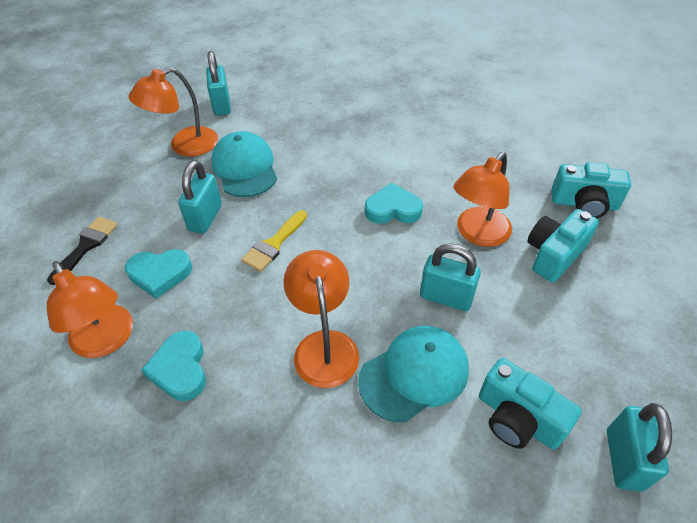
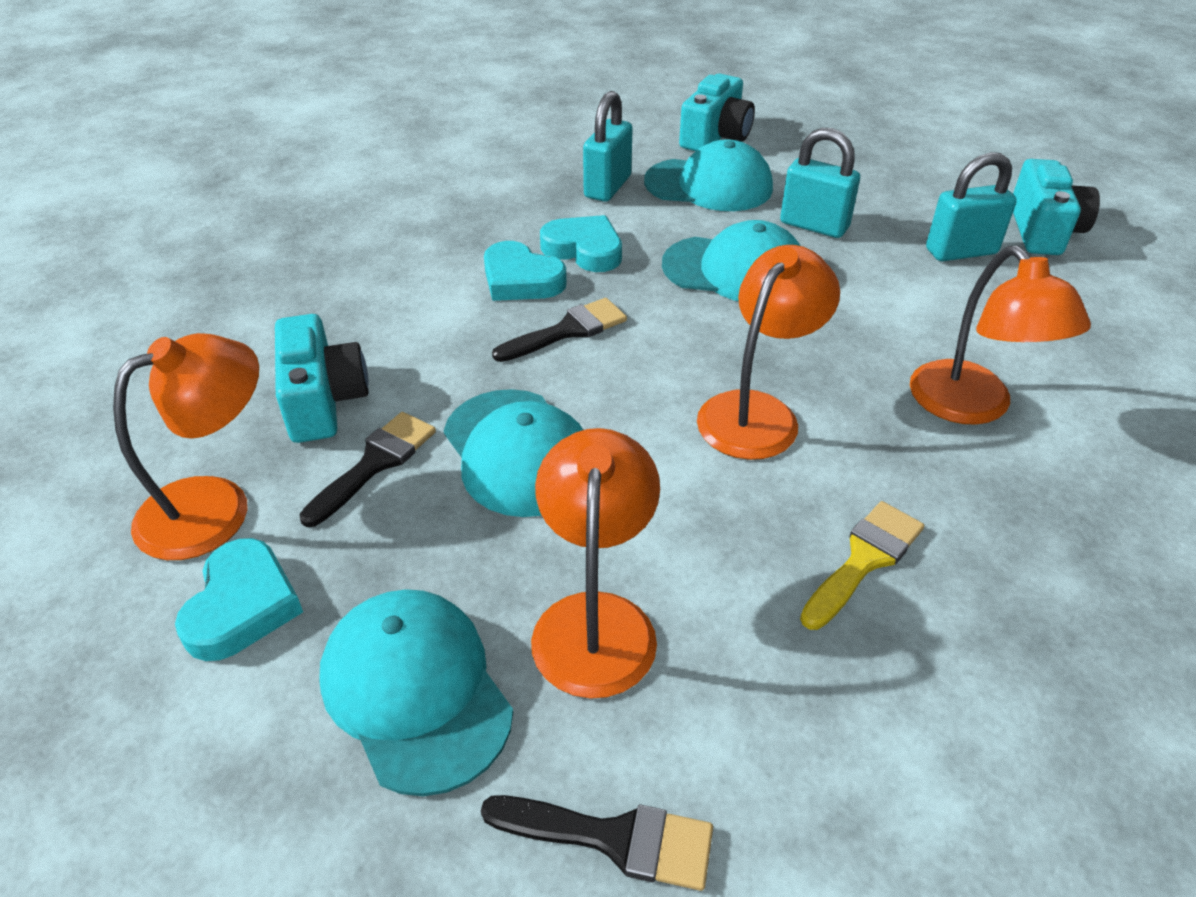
black brush: 1 -> 3
turquoise cap: 2 -> 4
turquoise padlock: 4 -> 3

